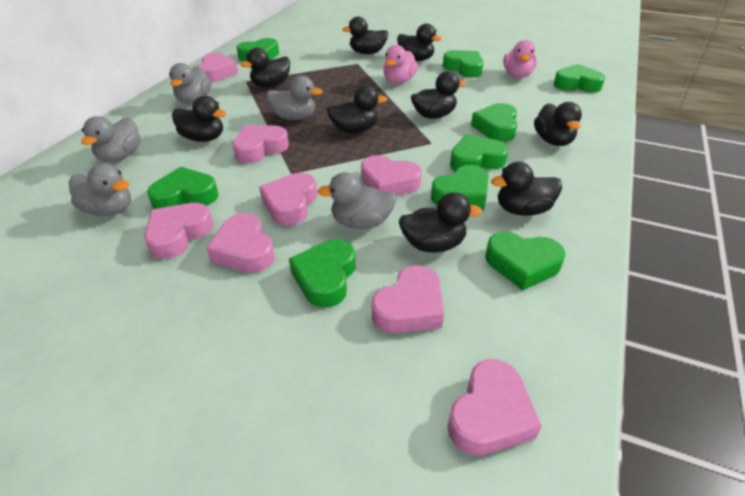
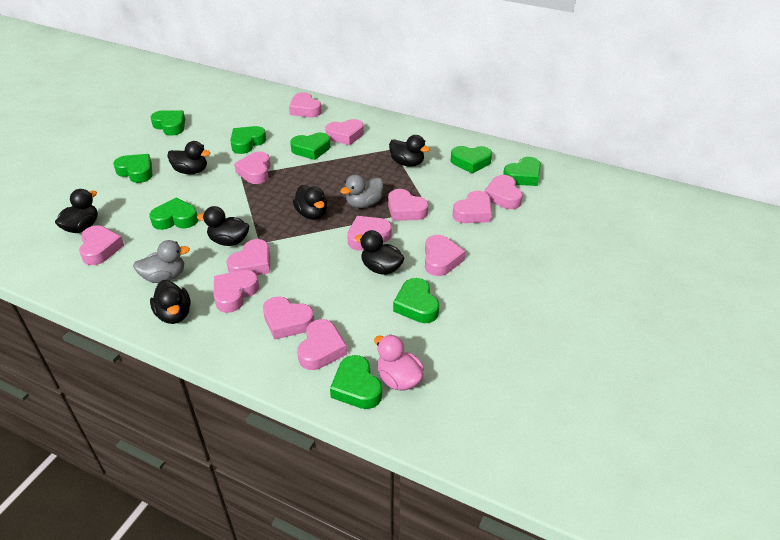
black duck: 9 -> 7
grey duck: 5 -> 2
pink duck: 2 -> 1
pink heart: 8 -> 13

